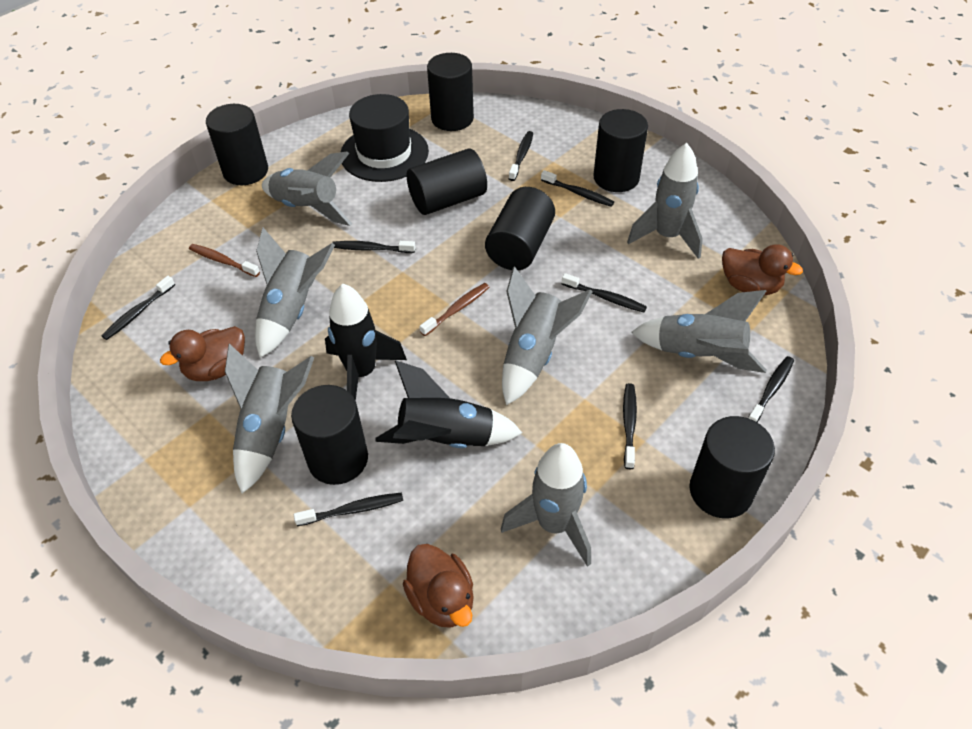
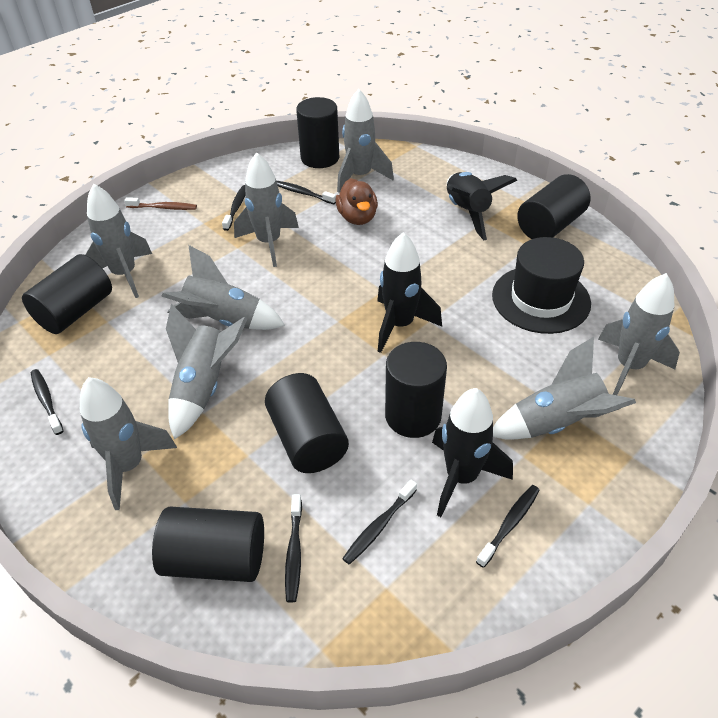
black cylinder: 7 -> 6
black rocket: 2 -> 3
black toothbrush: 8 -> 6
brown duck: 3 -> 1
brown toothbrush: 2 -> 1
grey rocket: 7 -> 8

